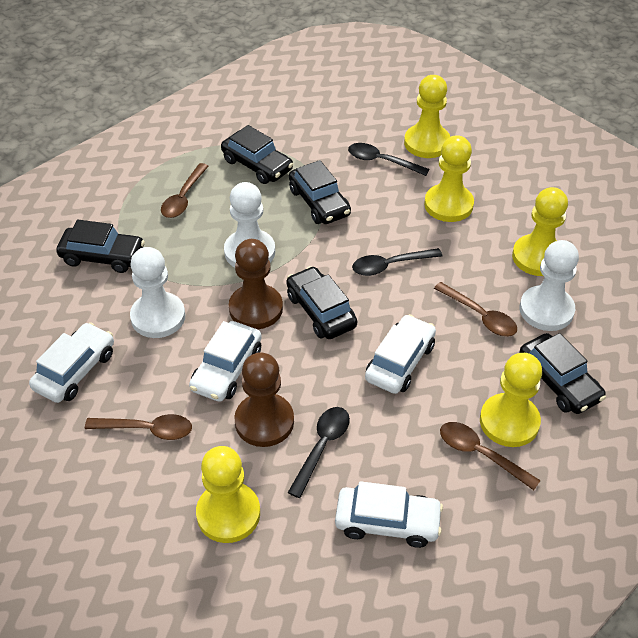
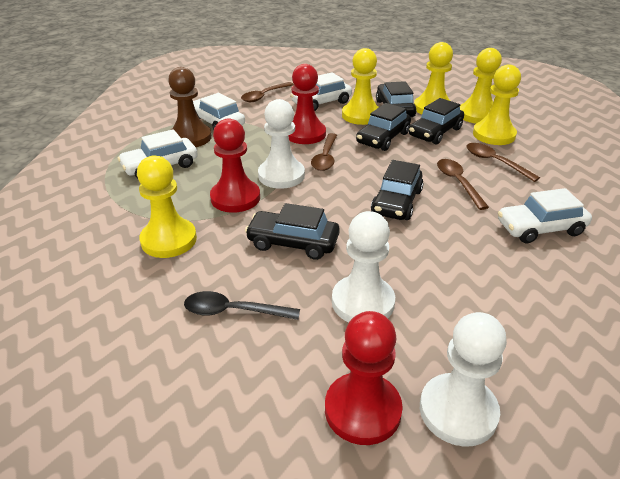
black spoon: 3 -> 1
brown pawn: 2 -> 1
red pawn: 0 -> 3

